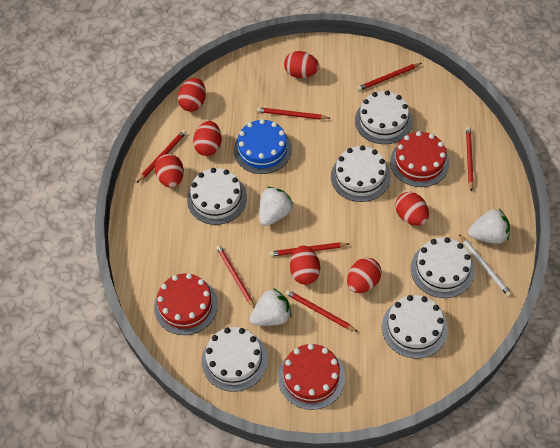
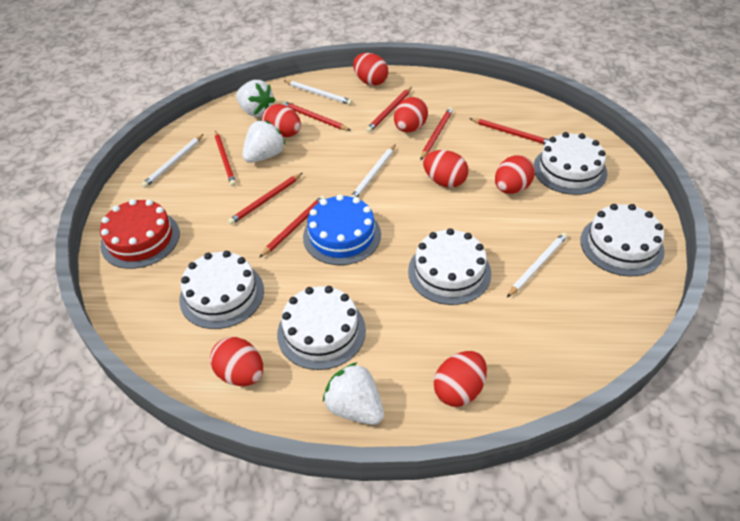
red cake: 3 -> 1
white cake: 6 -> 5
white pencil: 1 -> 4

